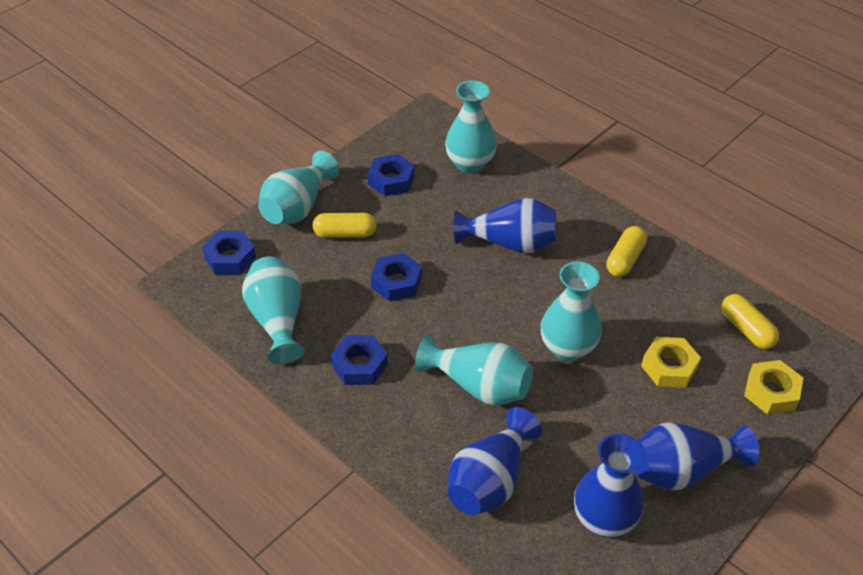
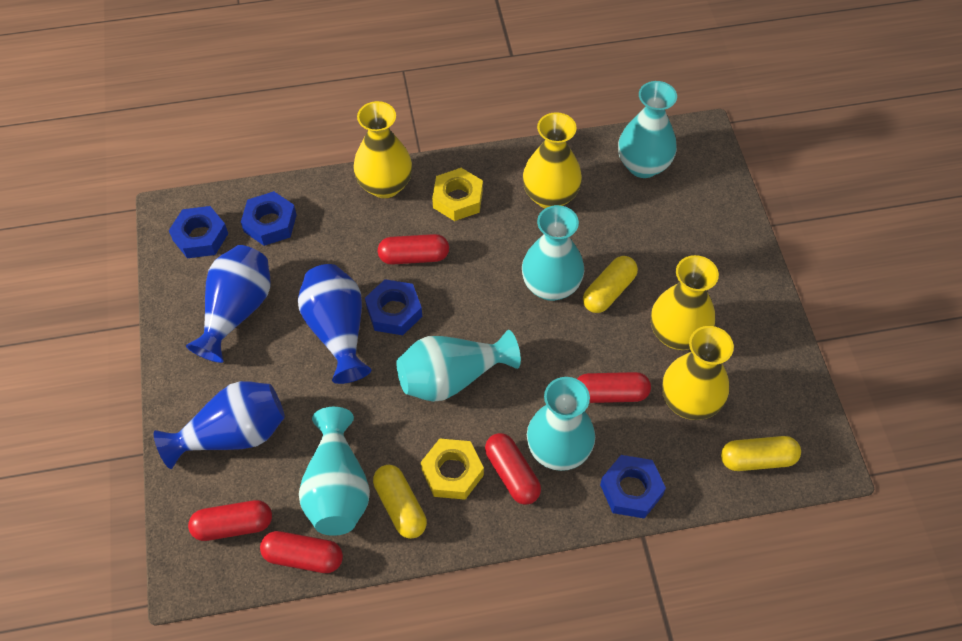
blue vase: 4 -> 3
red capsule: 0 -> 5
yellow vase: 0 -> 4

